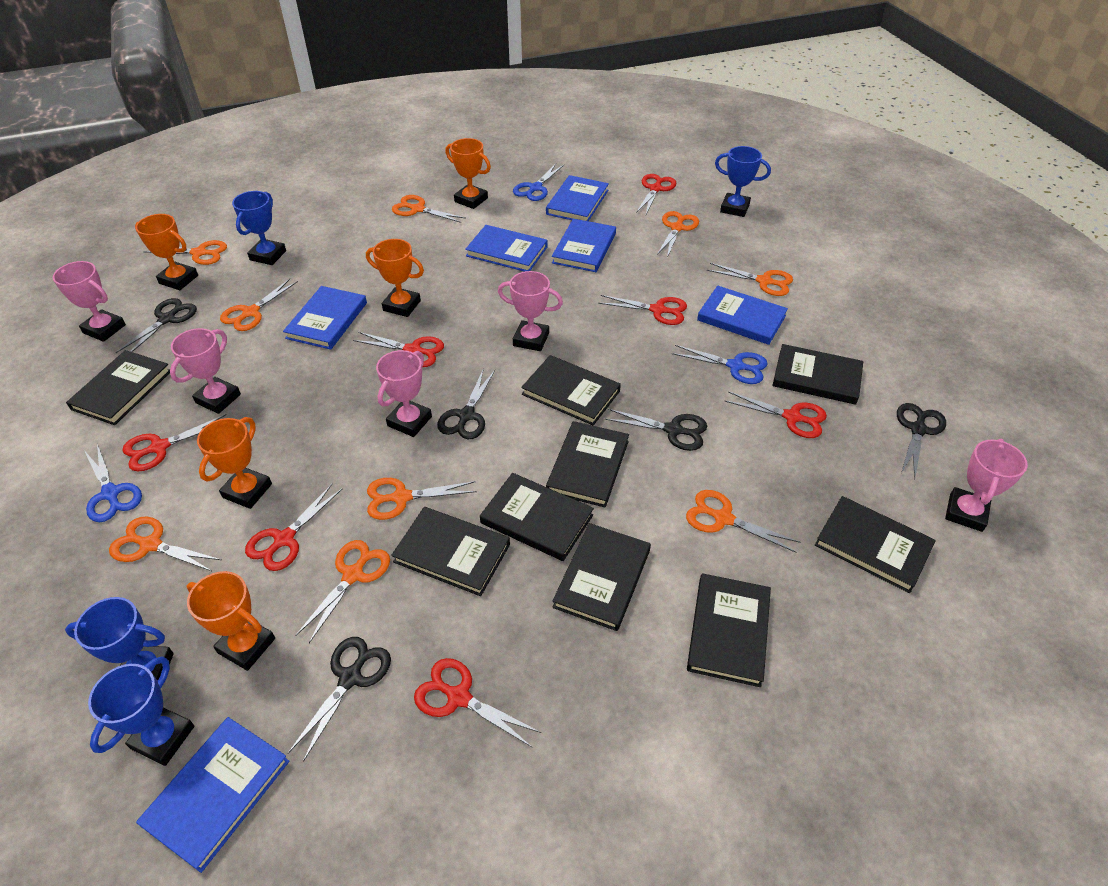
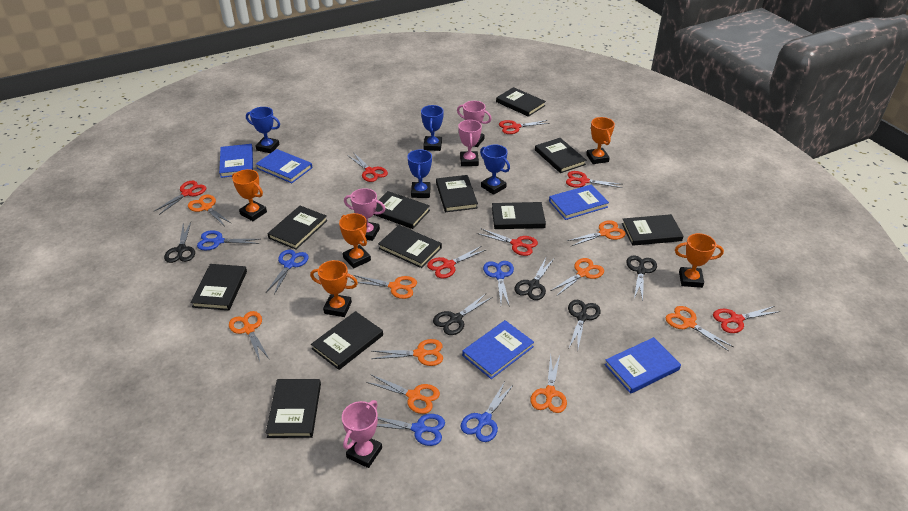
black book: 9 -> 11
blue book: 6 -> 5
blue scissors: 3 -> 5
pink trophy: 5 -> 4

